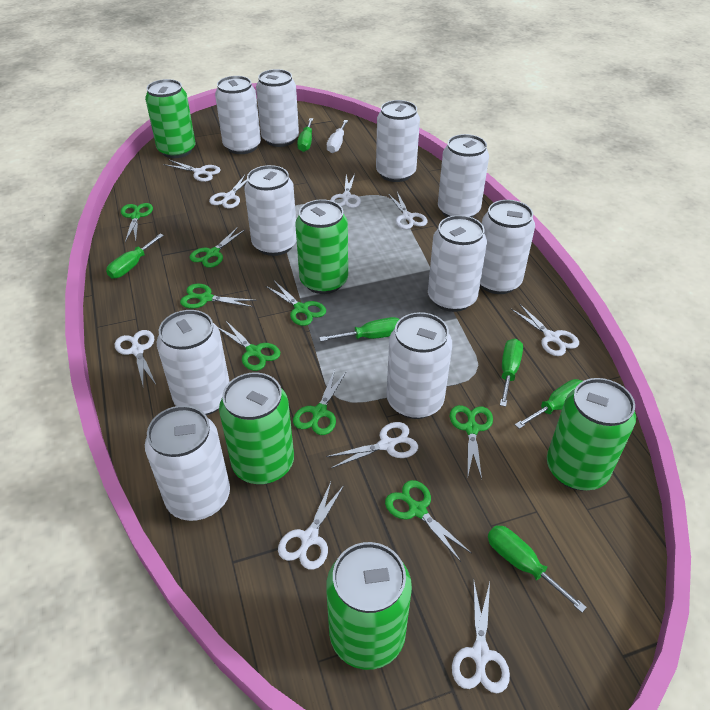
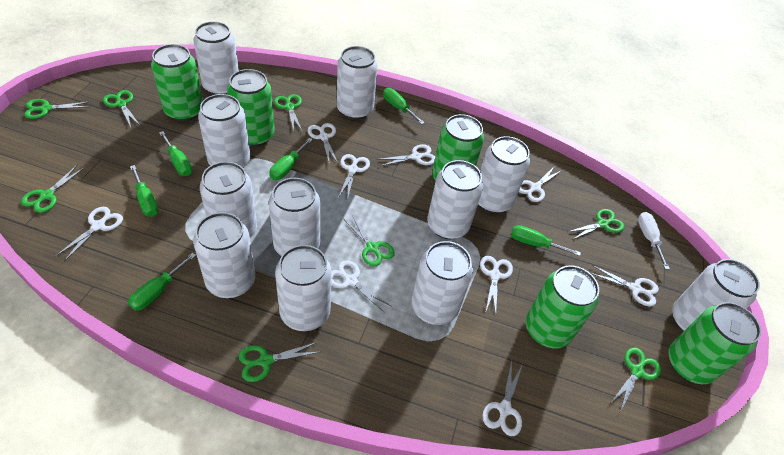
white can: 10 -> 11

